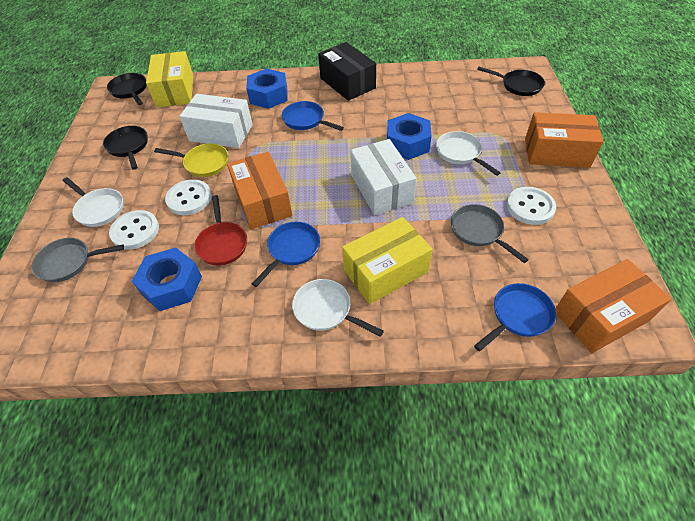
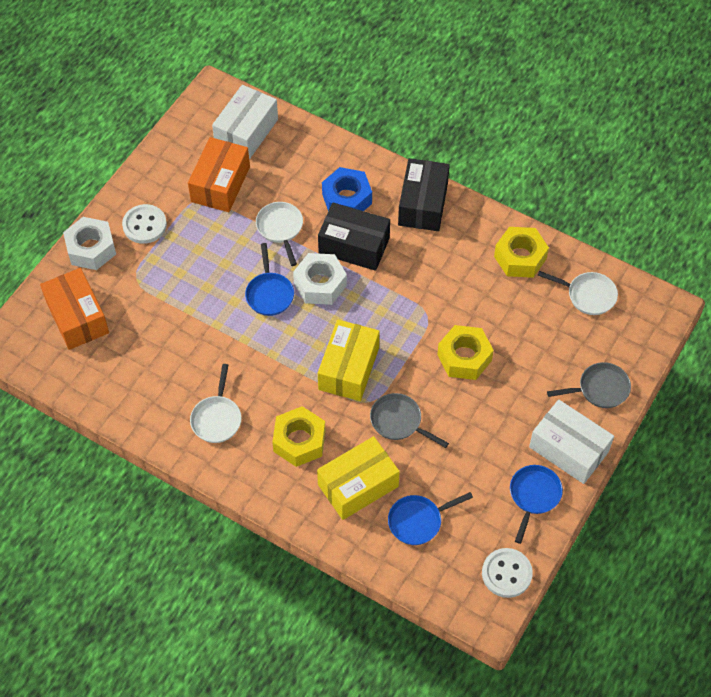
black box: 1 -> 2
black pan: 3 -> 0
blue nut: 3 -> 1
orange box: 3 -> 2
red pan: 1 -> 0
white button: 3 -> 2
white nut: 0 -> 2
yellow nut: 0 -> 3
yellow pan: 1 -> 0

